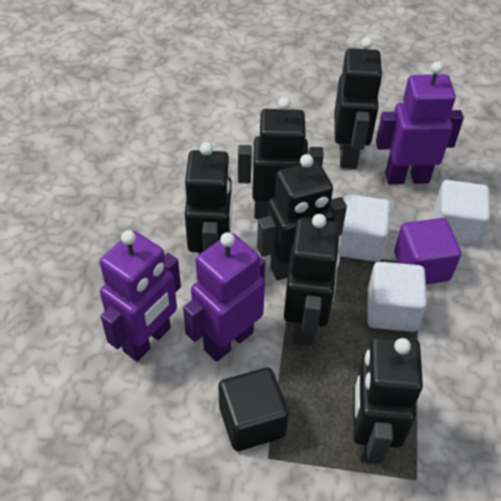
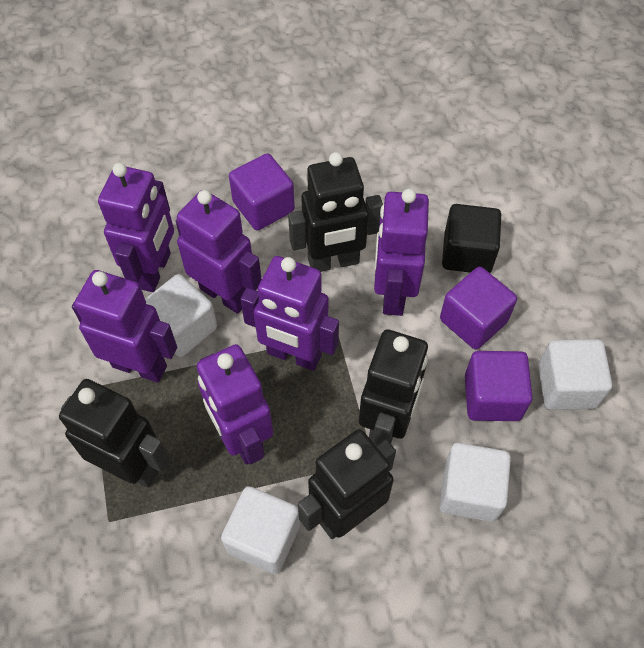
black robot: 6 -> 4
purple cube: 1 -> 3
purple robot: 3 -> 6
white cube: 3 -> 4

